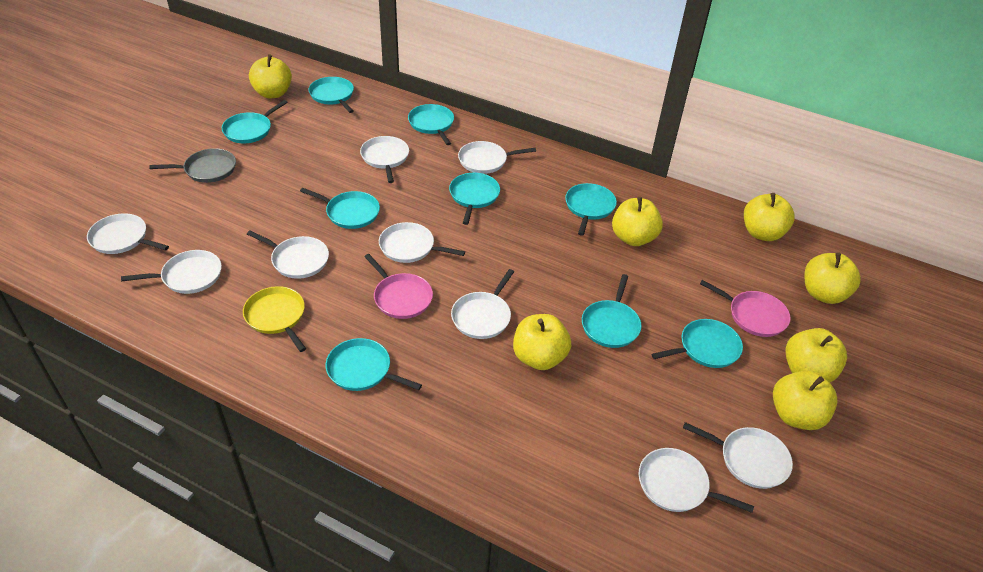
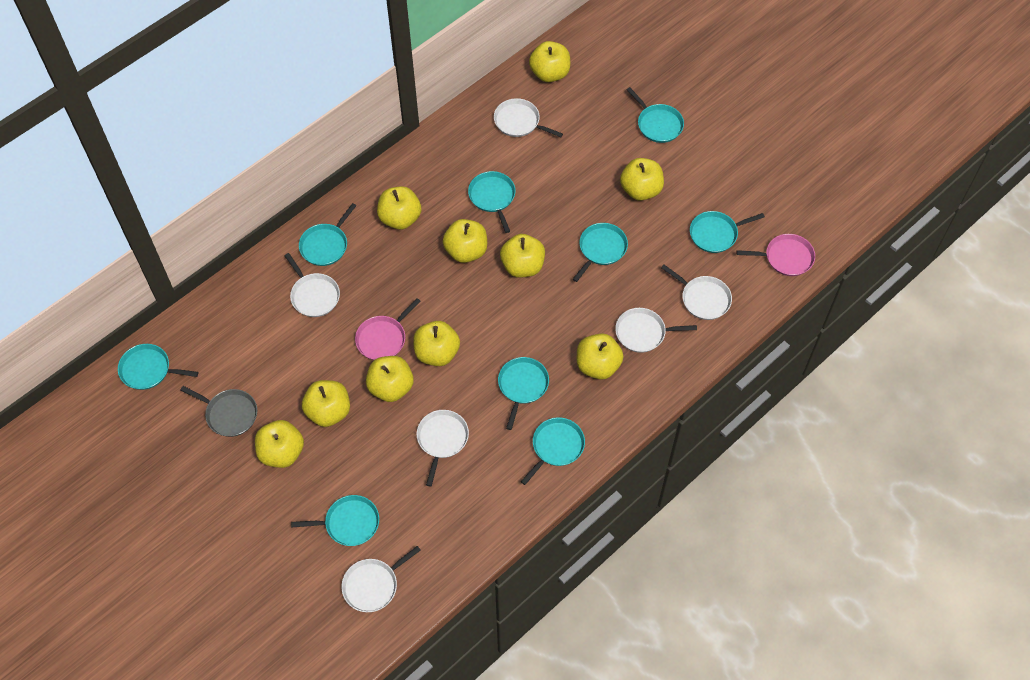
white pan: 9 -> 6
yellow apple: 7 -> 10
yellow pan: 1 -> 0

